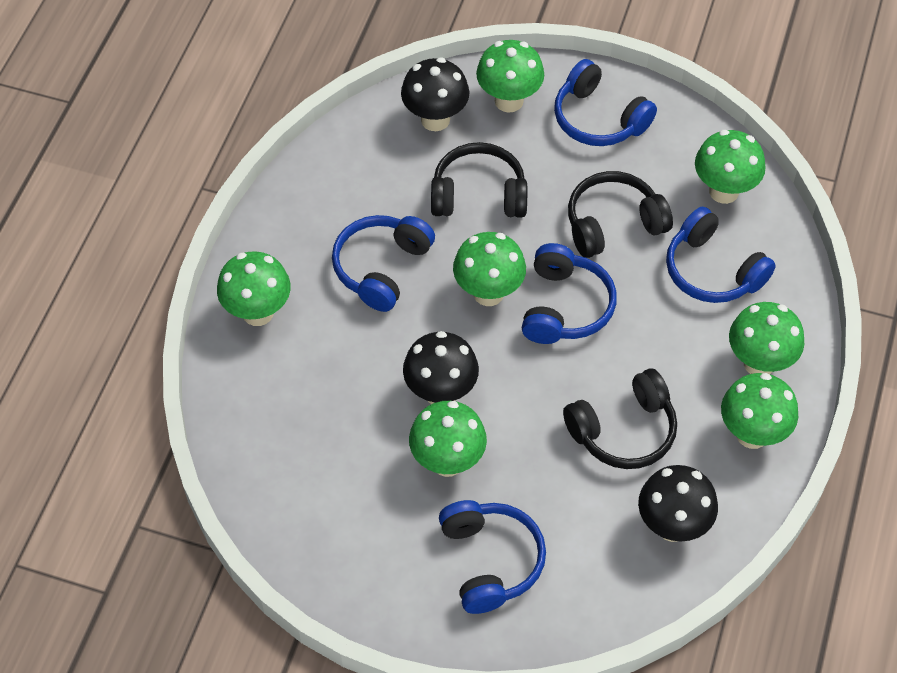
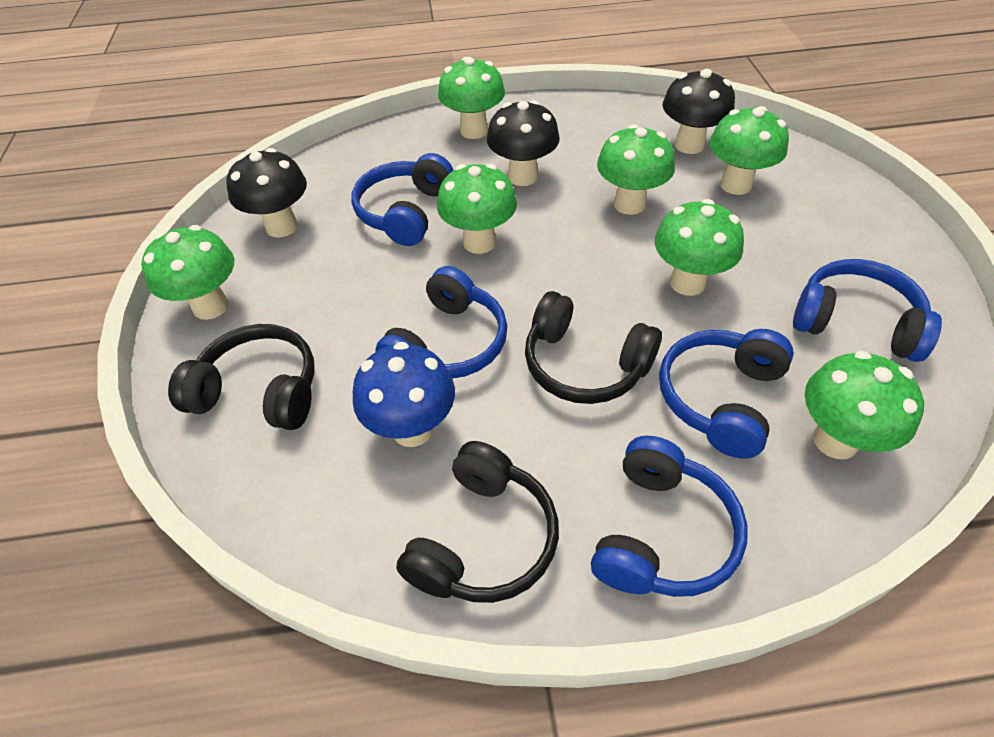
blue mushroom: 0 -> 1

